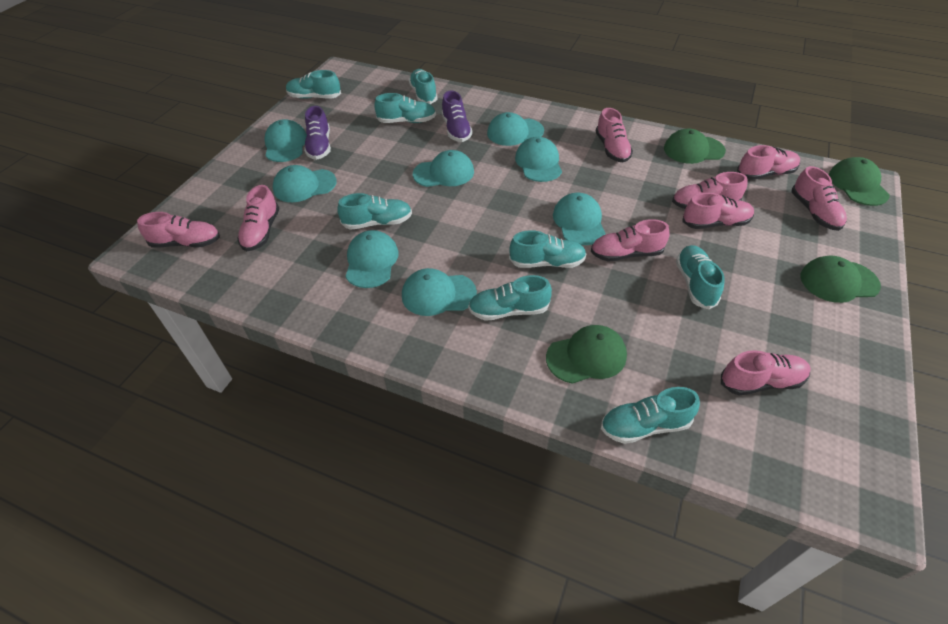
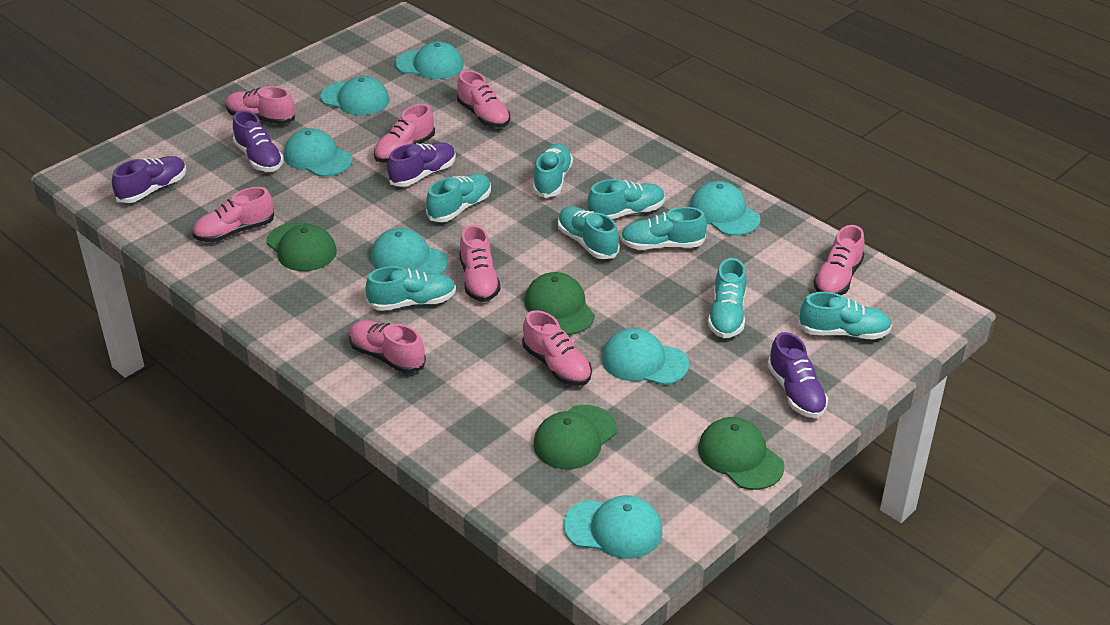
pink shoe: 9 -> 8
purple shoe: 2 -> 4
turquoise cap: 8 -> 7

